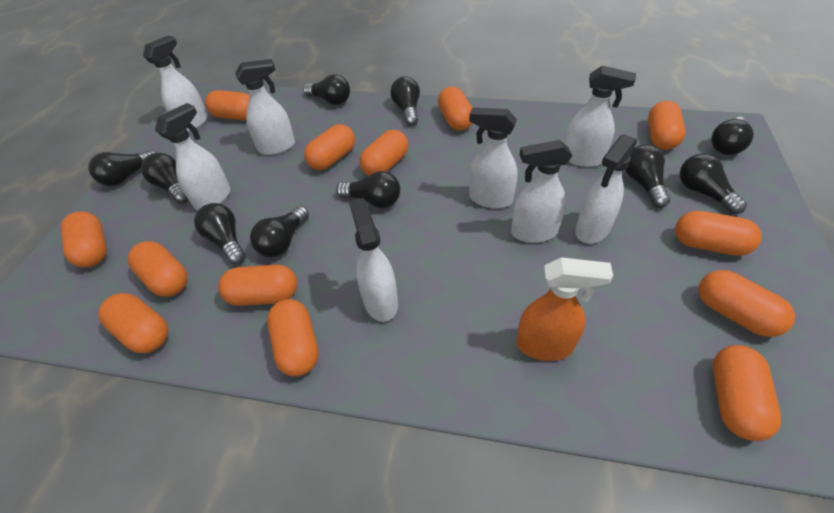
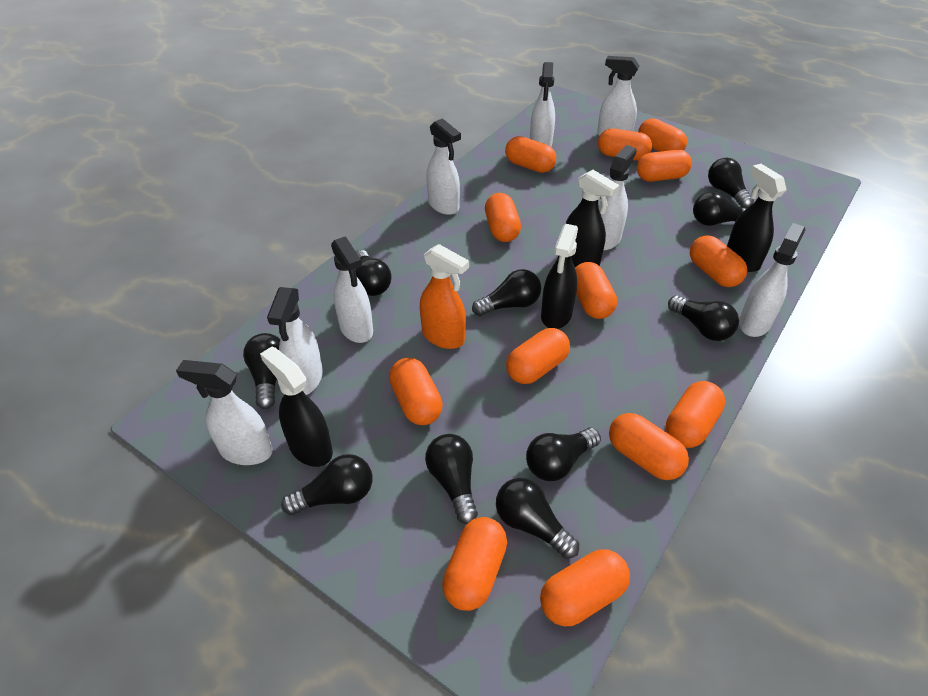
black spray bottle: 0 -> 4

